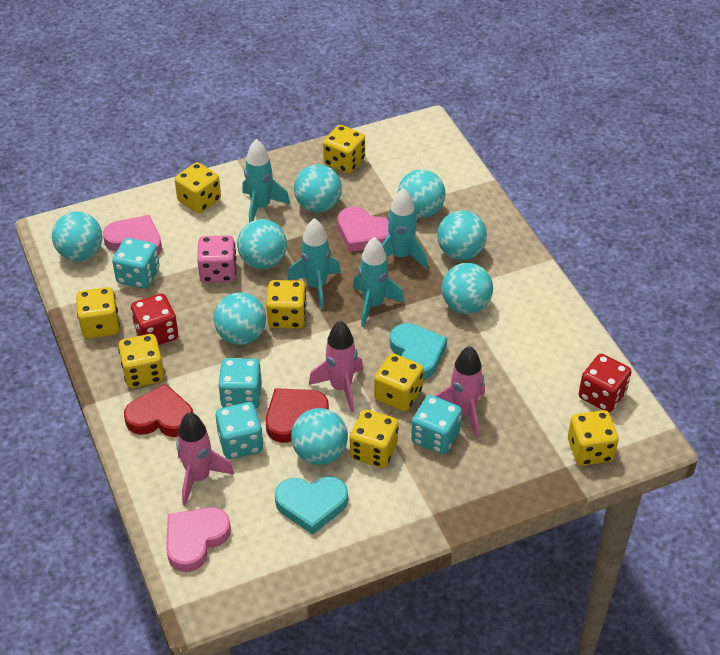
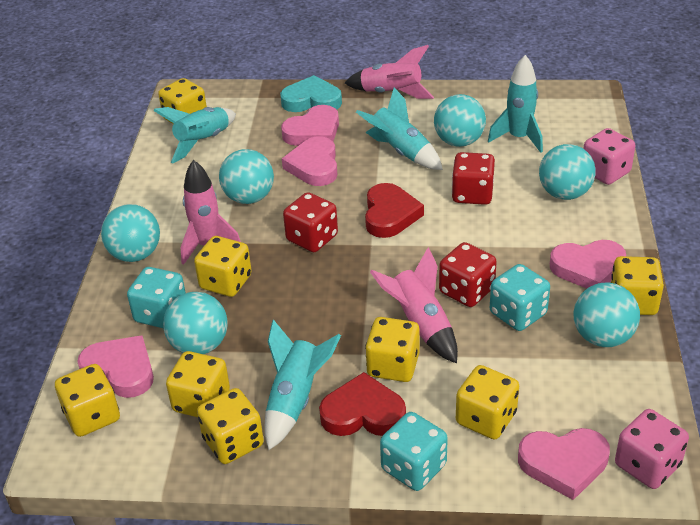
pink dice: 1 -> 2
pink heart: 3 -> 5
red dice: 2 -> 3
turquoise ball: 8 -> 6
turquoise dice: 4 -> 3
turquoise heart: 2 -> 1

